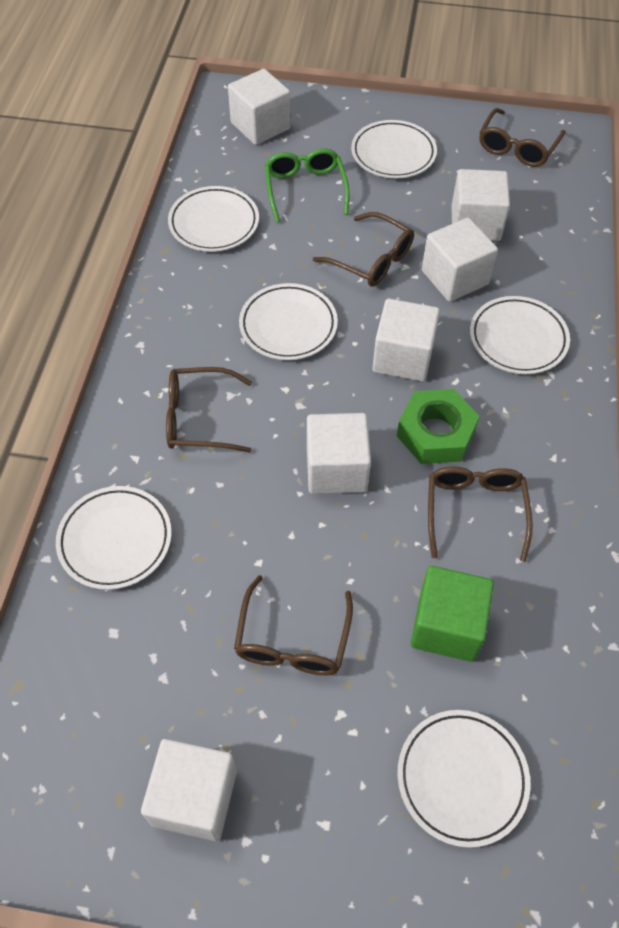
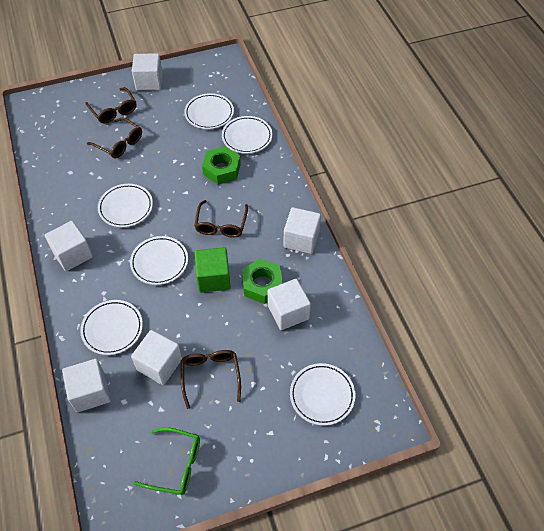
brown glasses: 5 -> 4
green nut: 1 -> 2

